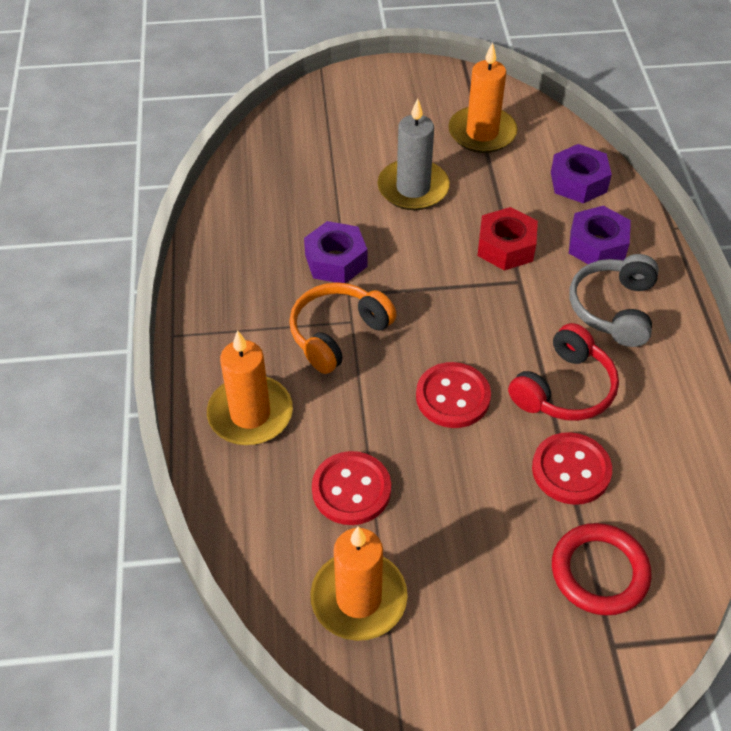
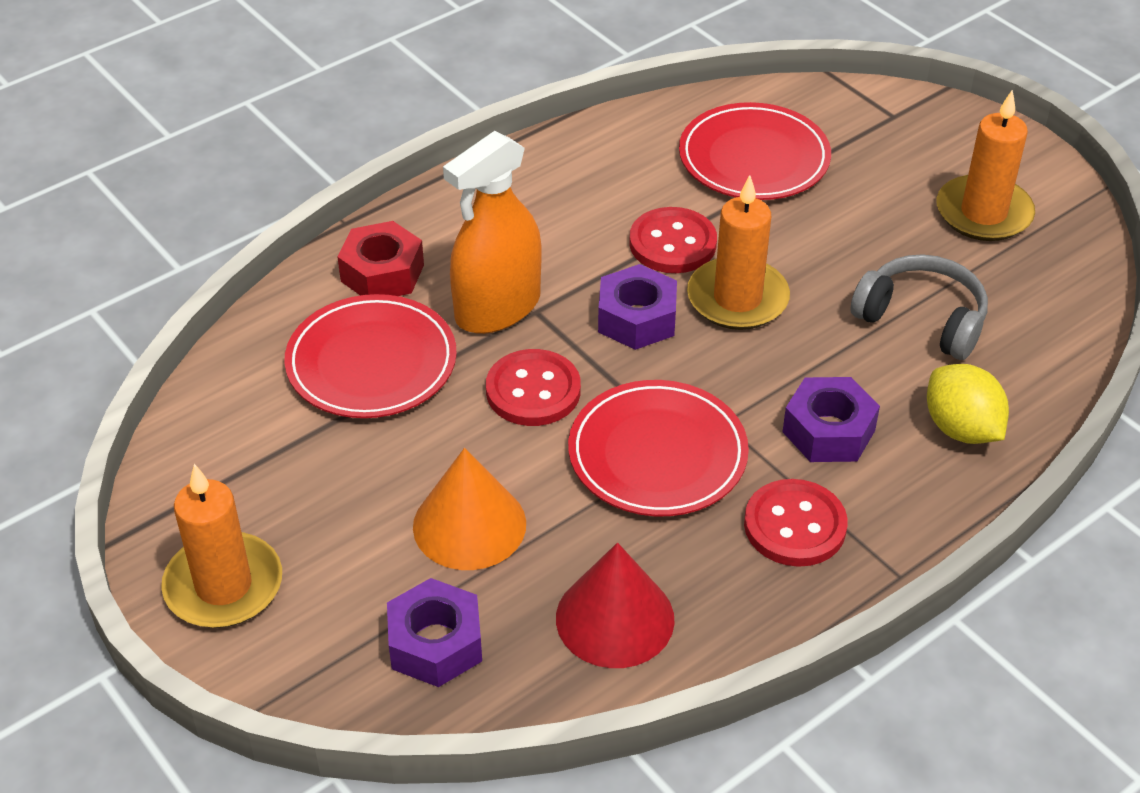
grey candle: 1 -> 0
orange cone: 0 -> 1
orange headphones: 1 -> 0
orange spray bottle: 0 -> 1
red cone: 0 -> 1
red headphones: 1 -> 0
red plate: 0 -> 3
red ring: 1 -> 0
yellow lemon: 0 -> 1

